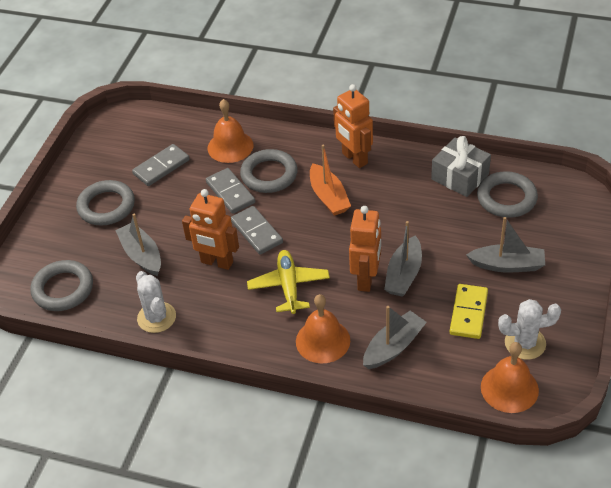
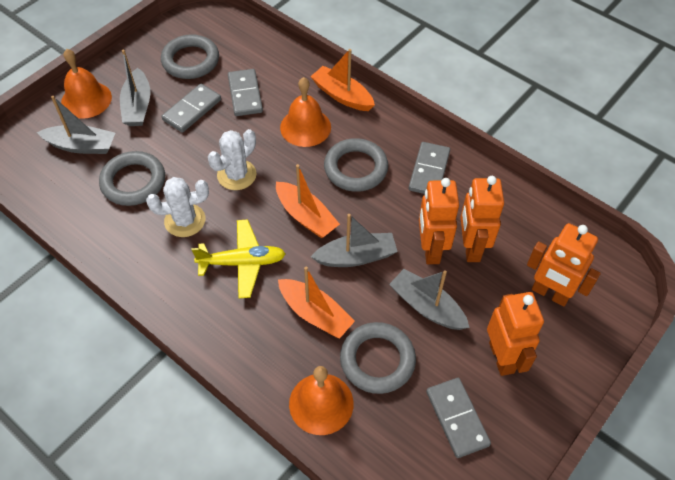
grey domino: 3 -> 4
grey gift: 1 -> 0
orange boat: 1 -> 3
orange robot: 3 -> 4
yellow domino: 1 -> 0

